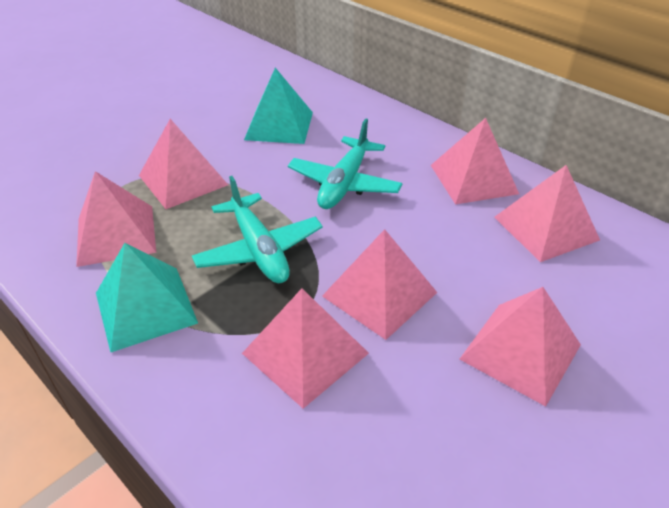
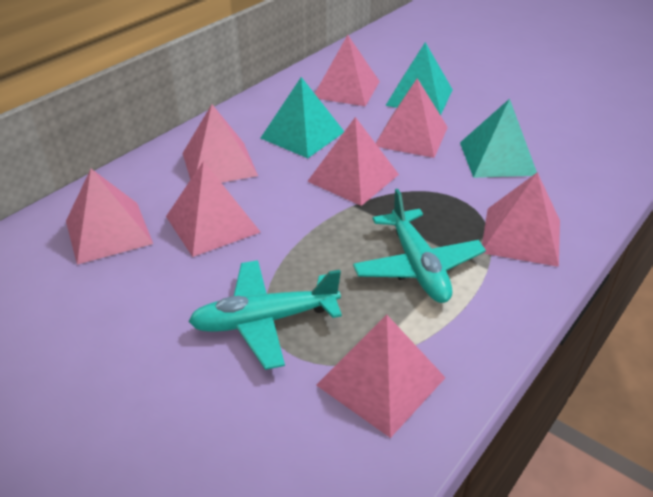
pink pyramid: 7 -> 8
turquoise pyramid: 2 -> 3

